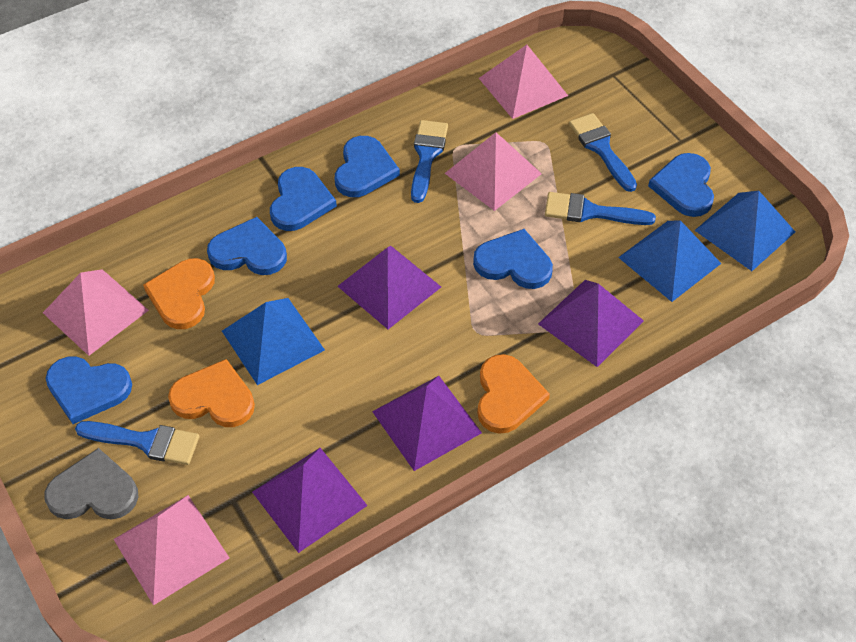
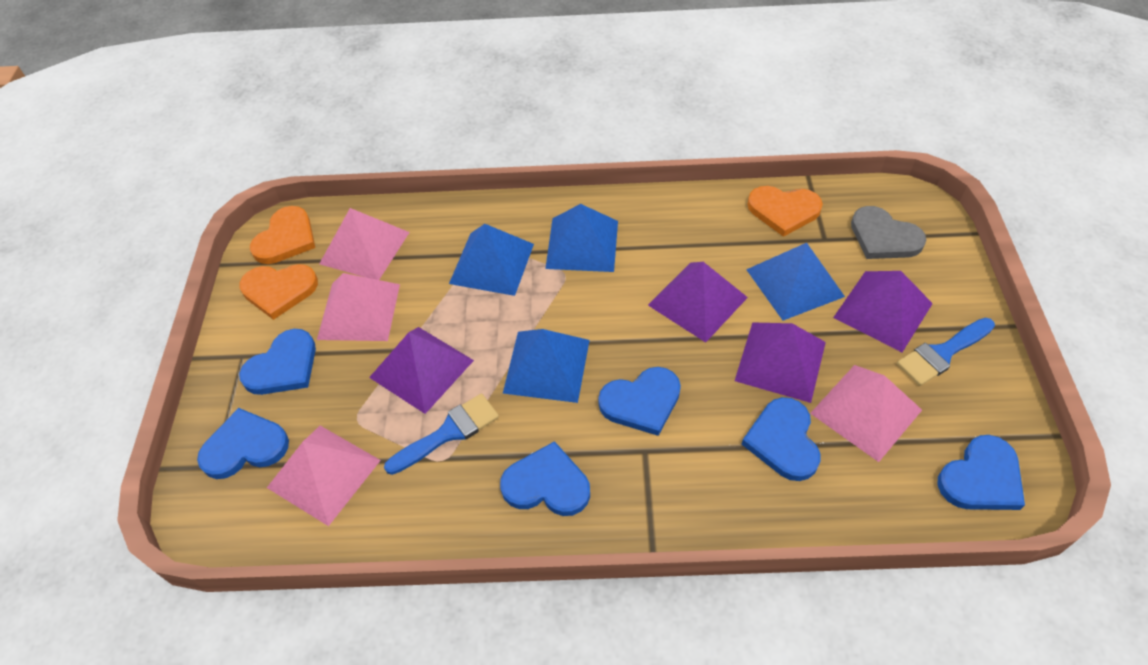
blue brush: 4 -> 2
blue pyramid: 3 -> 4

